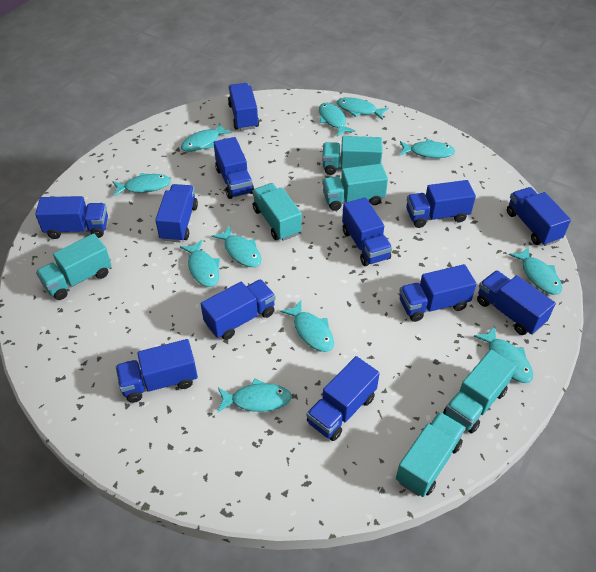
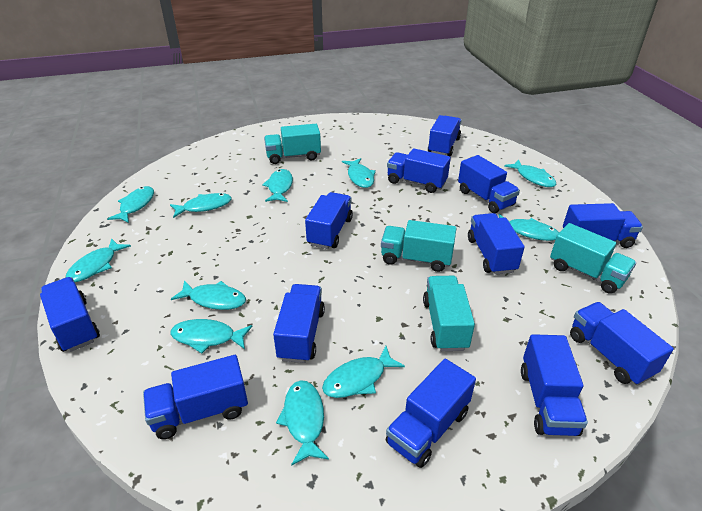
turquoise truck: 6 -> 4

